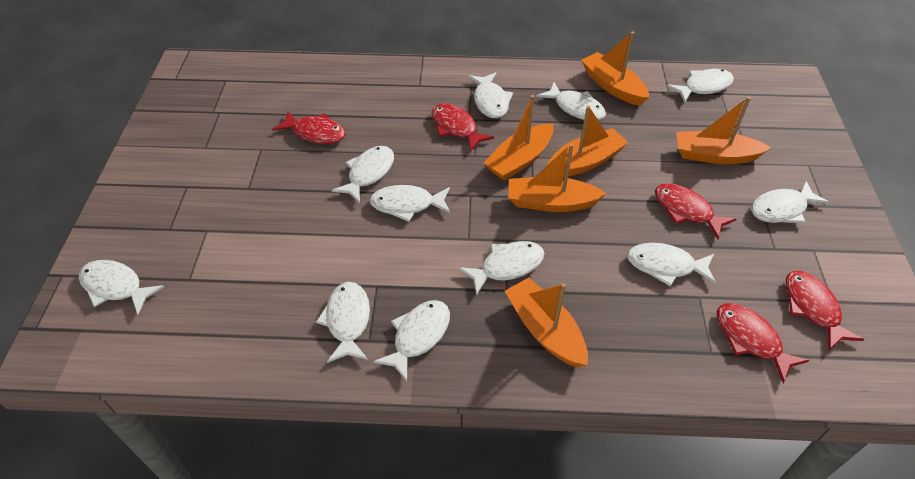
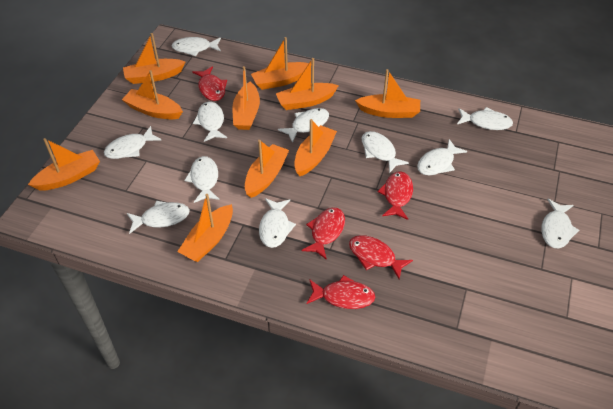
orange boat: 6 -> 10

